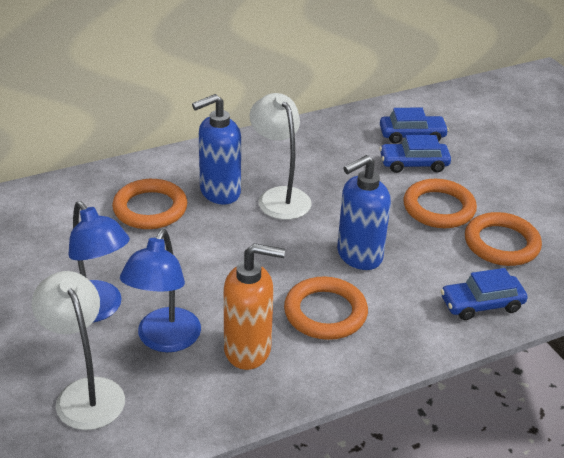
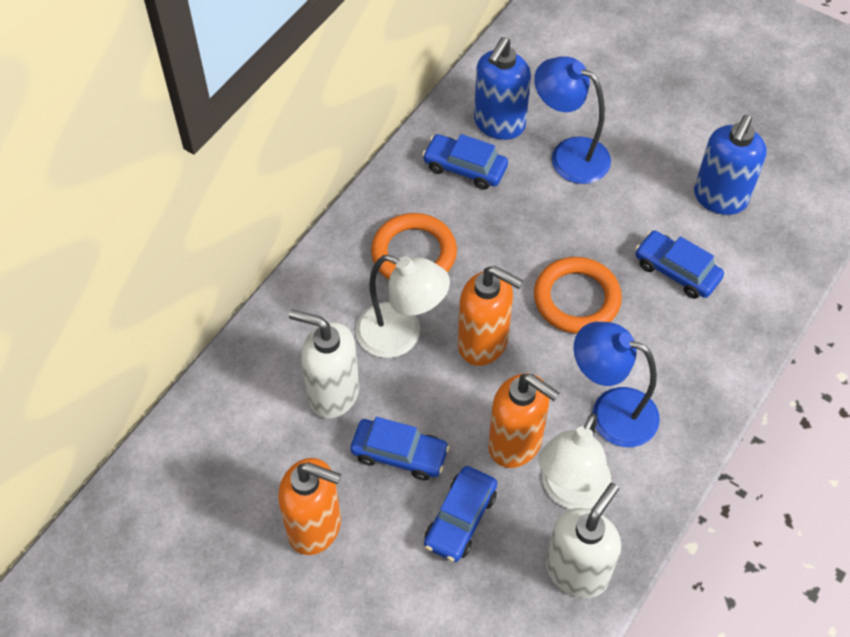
blue car: 3 -> 4
orange ring: 4 -> 2
orange soap dispenser: 1 -> 3
white soap dispenser: 0 -> 2

